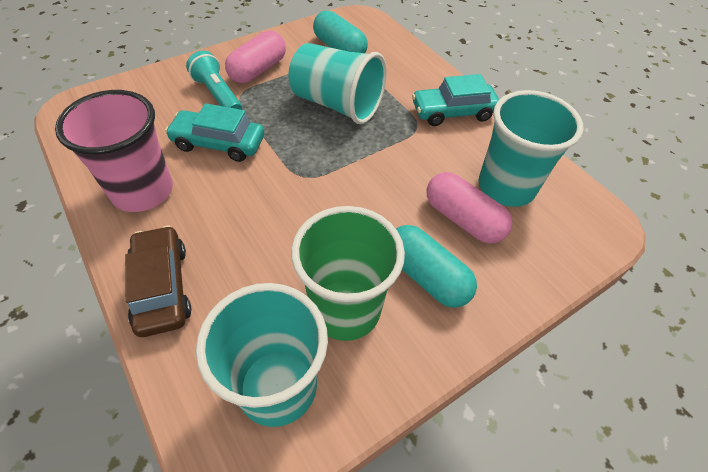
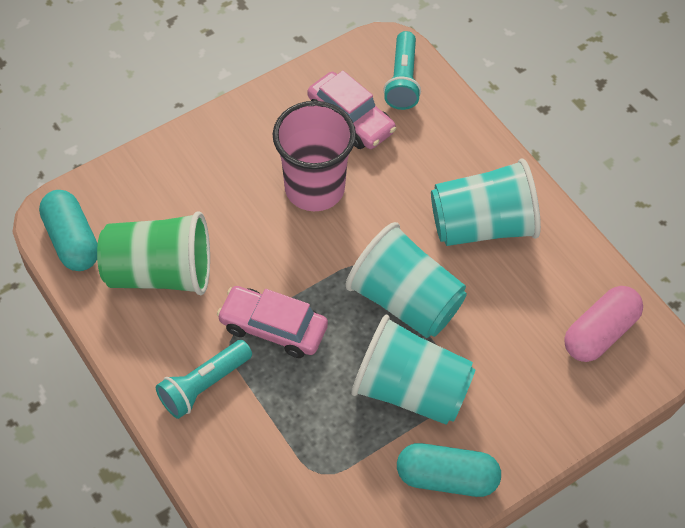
brown car: 1 -> 0
pink capsule: 2 -> 1
pink car: 0 -> 2
turquoise car: 2 -> 0
turquoise flashlight: 1 -> 2

